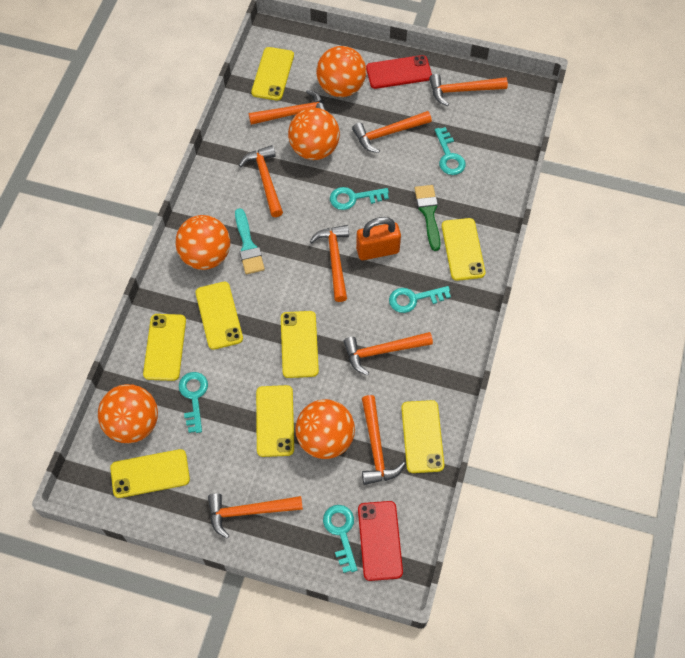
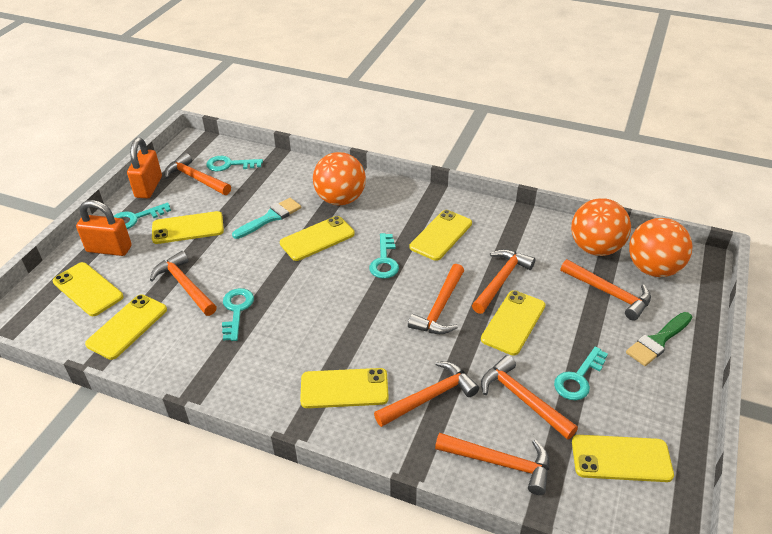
orange ball: 5 -> 3
orange padlock: 1 -> 2
red phone: 2 -> 0

